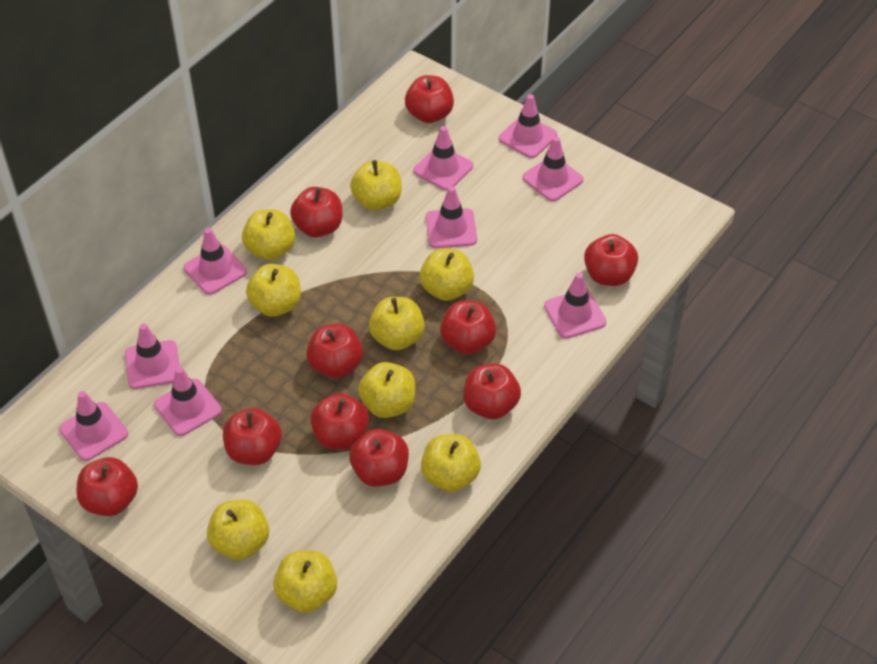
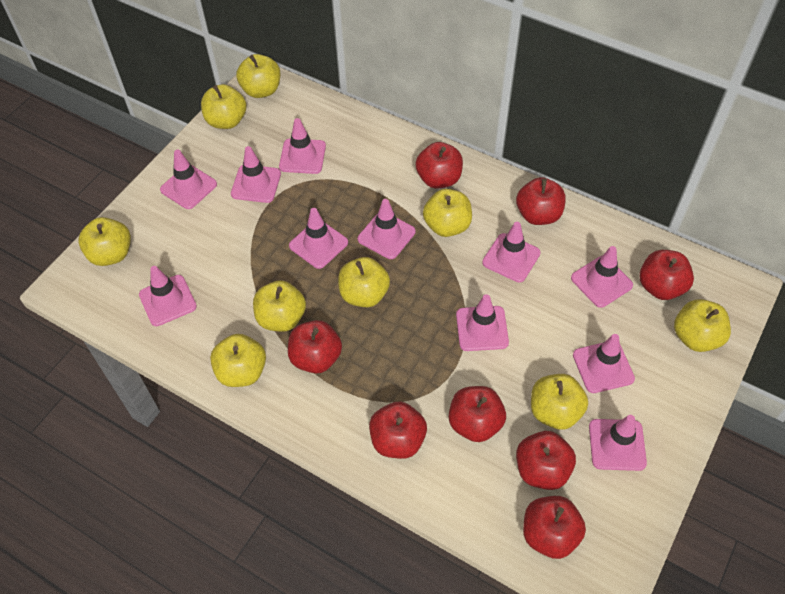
pink traffic cone: 9 -> 11
red apple: 10 -> 8

